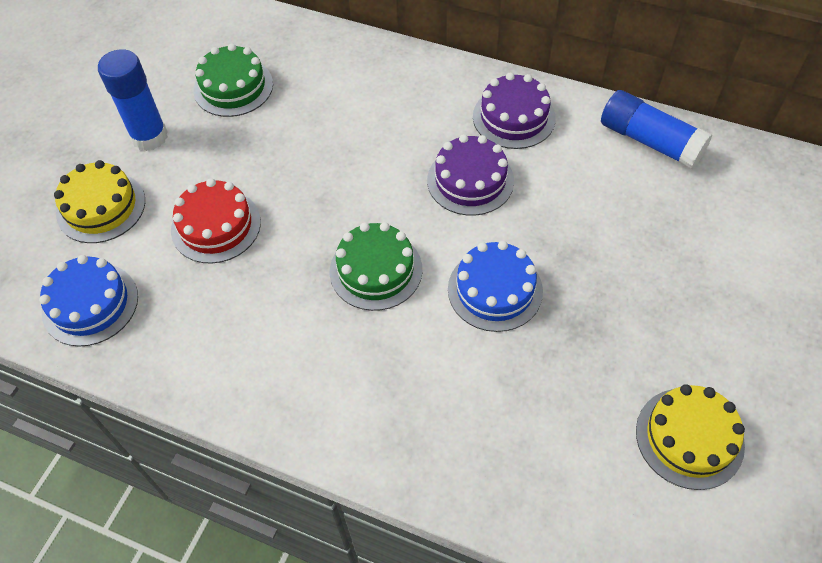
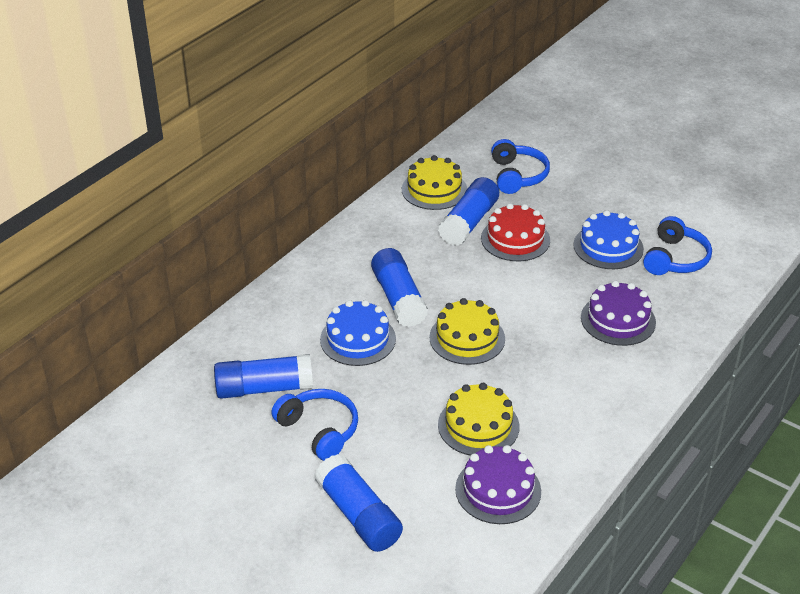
blue glue stick: 2 -> 4
blue headphones: 0 -> 3
green cake: 2 -> 0
yellow cake: 2 -> 3

